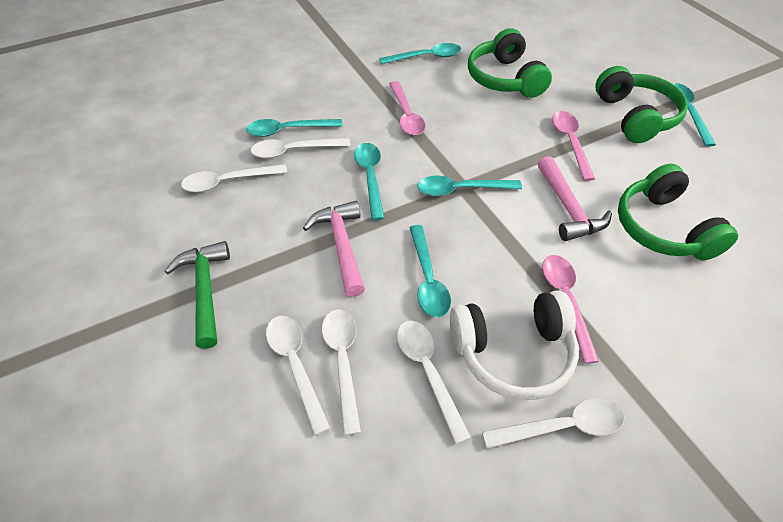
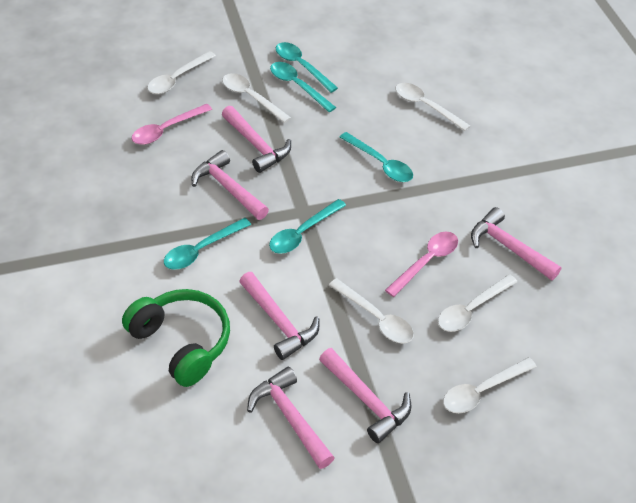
green hammer: 1 -> 0
green headphones: 3 -> 1
pink hammer: 2 -> 6
pink spoon: 3 -> 2
turquoise spoon: 6 -> 5
white headphones: 1 -> 0

